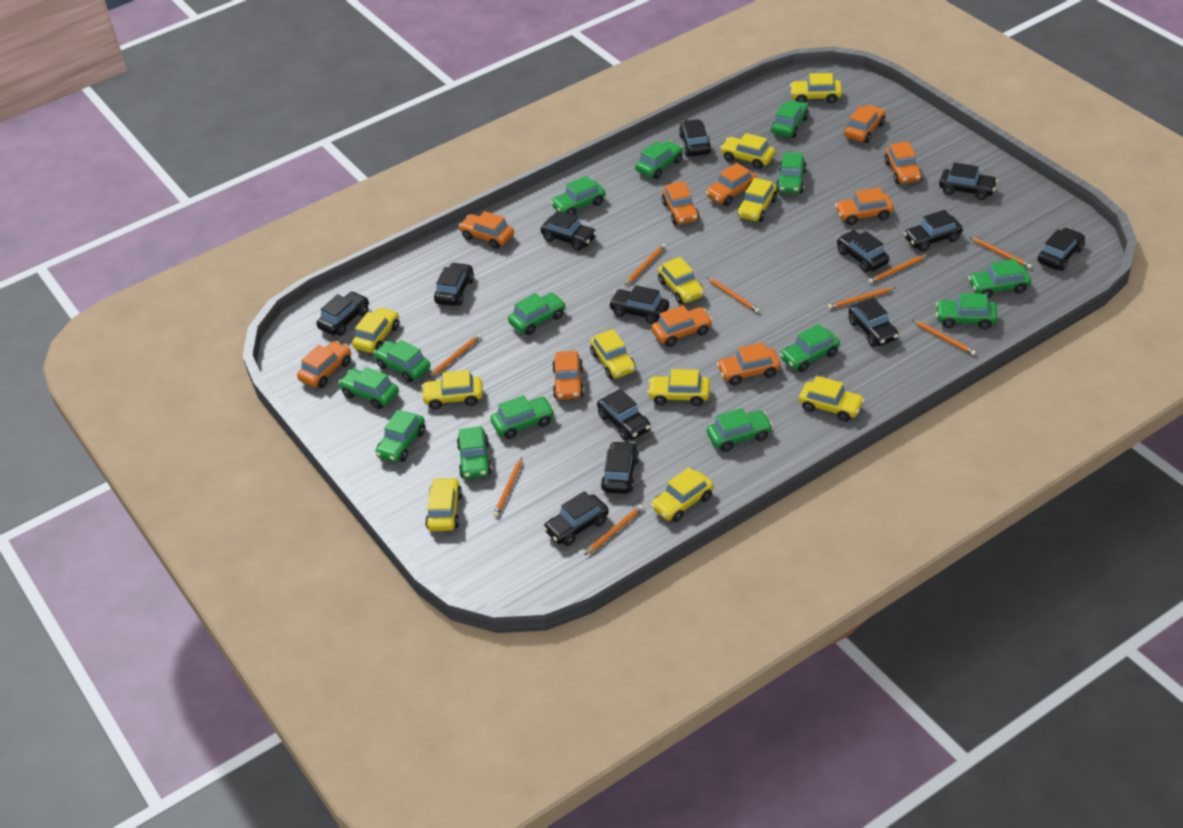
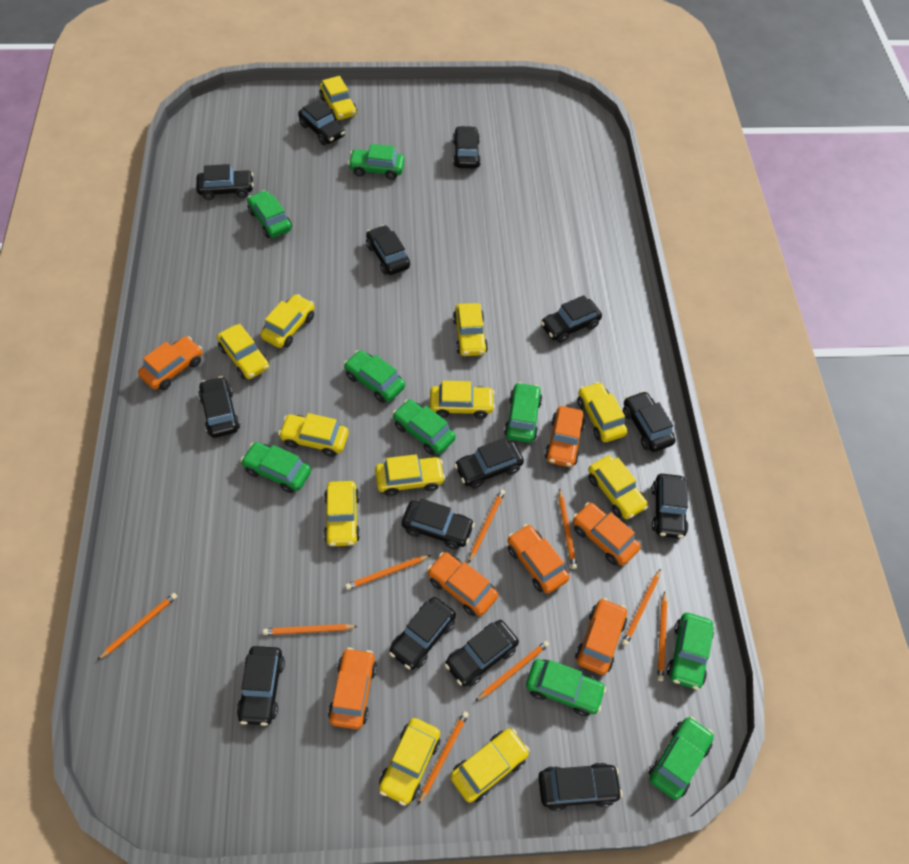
black car: 13 -> 14
green car: 14 -> 9
orange car: 10 -> 7
yellow car: 11 -> 12

